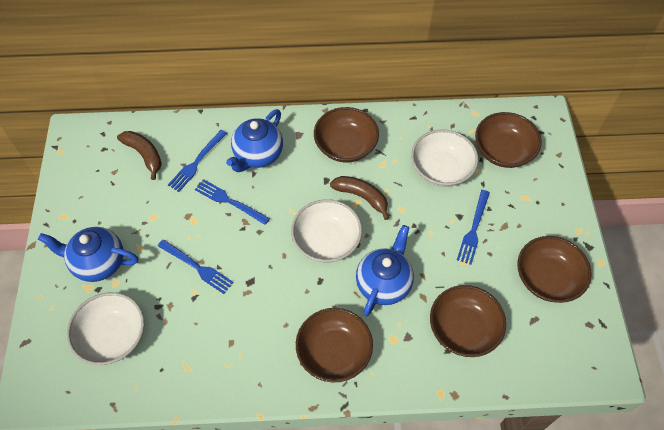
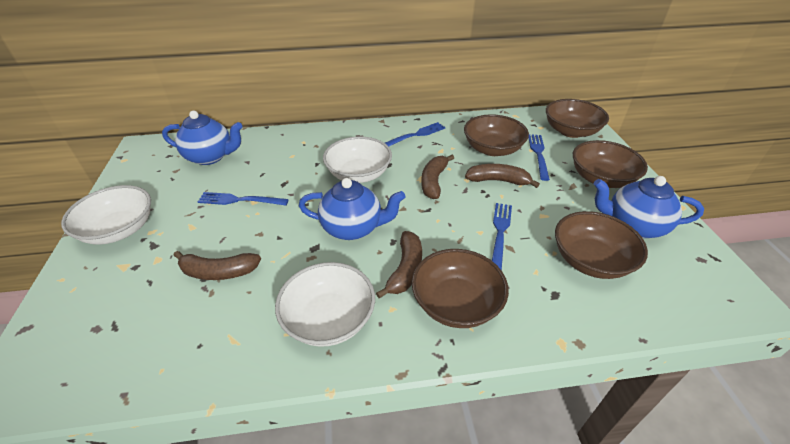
brown banana: 2 -> 4

